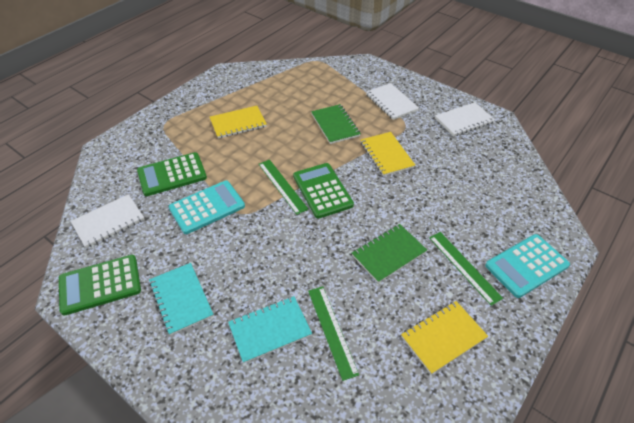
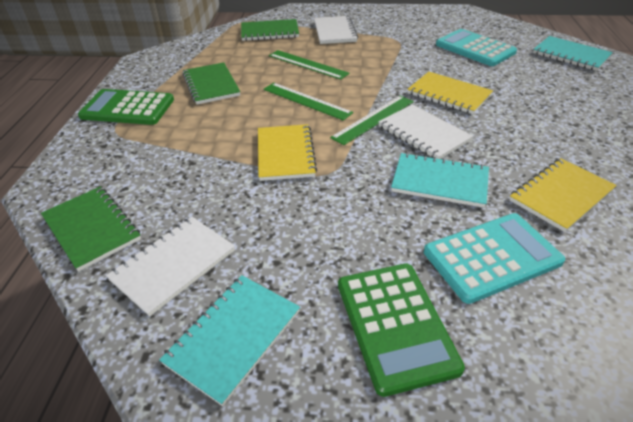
green calculator: 3 -> 2
green notebook: 2 -> 3
turquoise notebook: 2 -> 3

